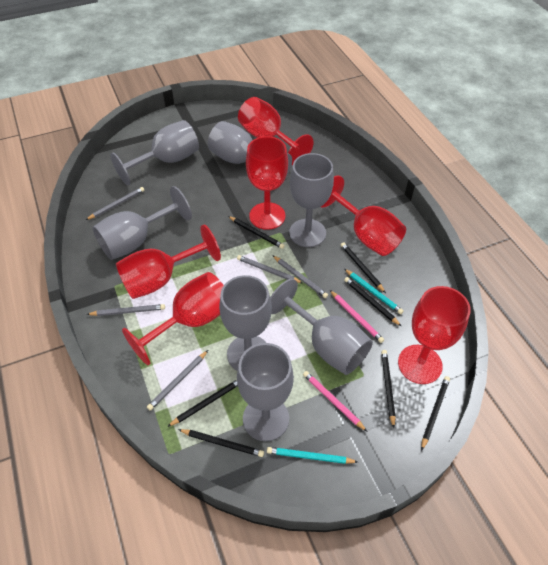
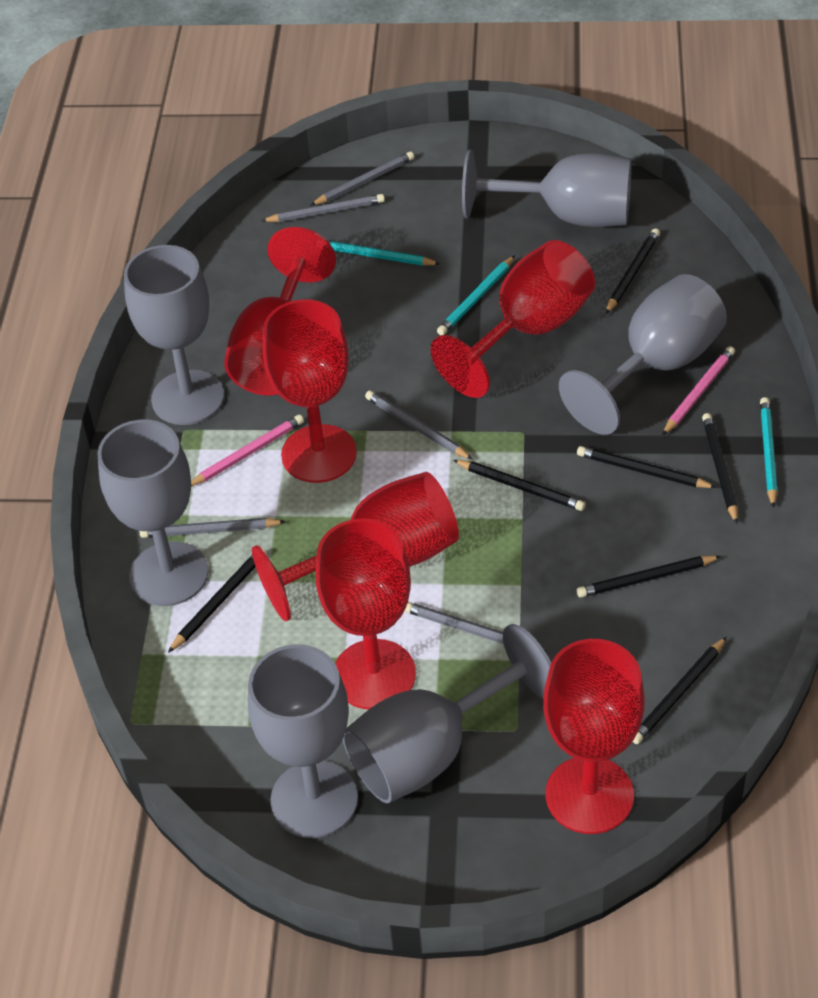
grey goblet: 7 -> 6
turquoise pencil: 2 -> 3

